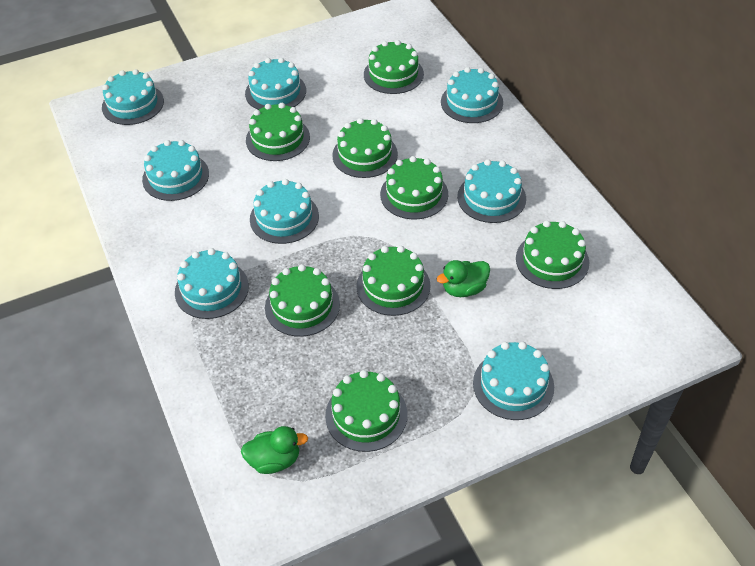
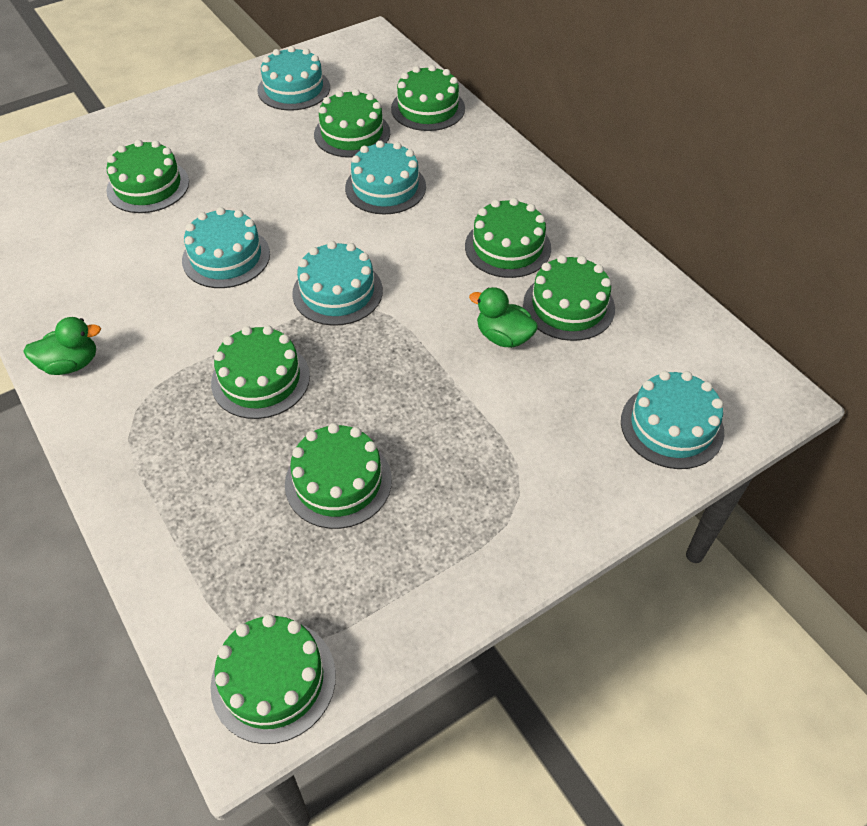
turquoise cake: 8 -> 5

